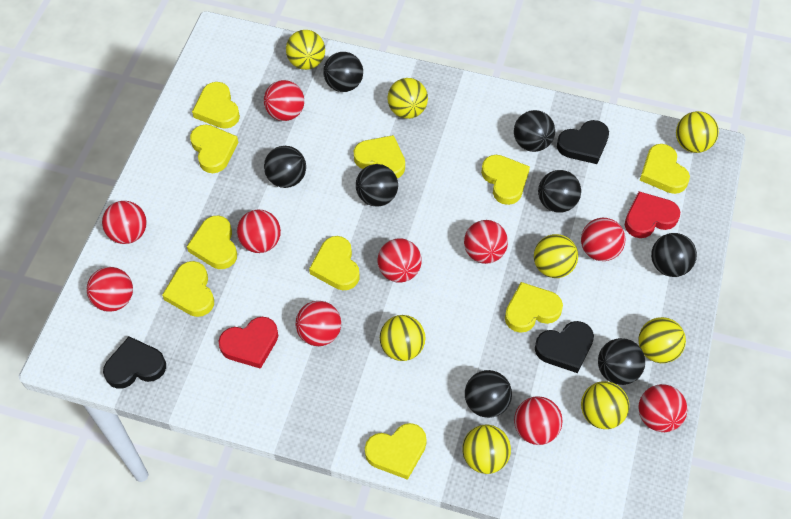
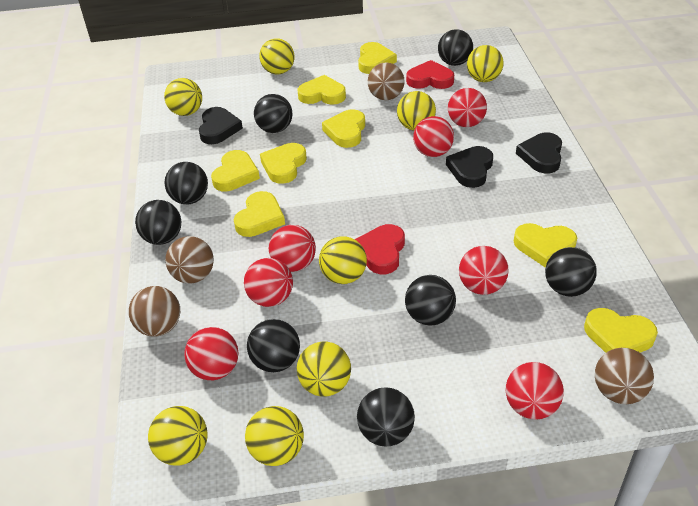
brown ball: 0 -> 4
red ball: 10 -> 7
yellow heart: 10 -> 8

